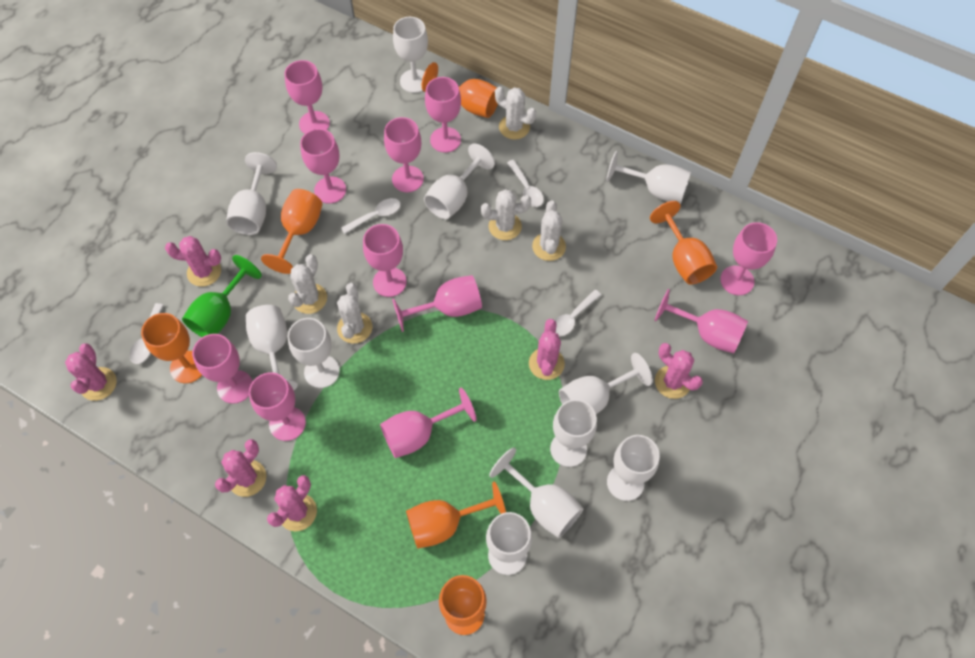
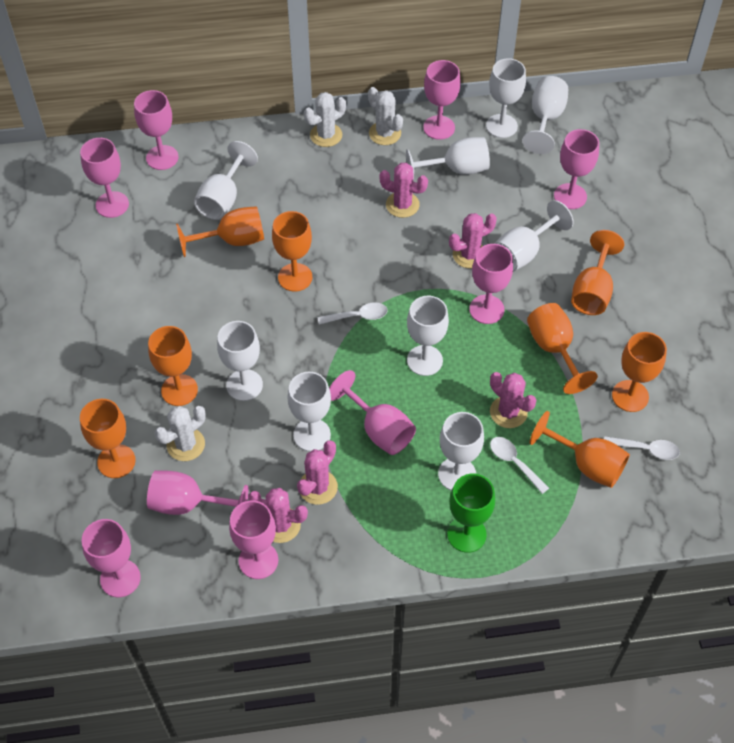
orange goblet: 6 -> 8
pink cactus: 6 -> 5
pink goblet: 11 -> 9
white cactus: 5 -> 3
white goblet: 11 -> 9
white spoon: 4 -> 3

